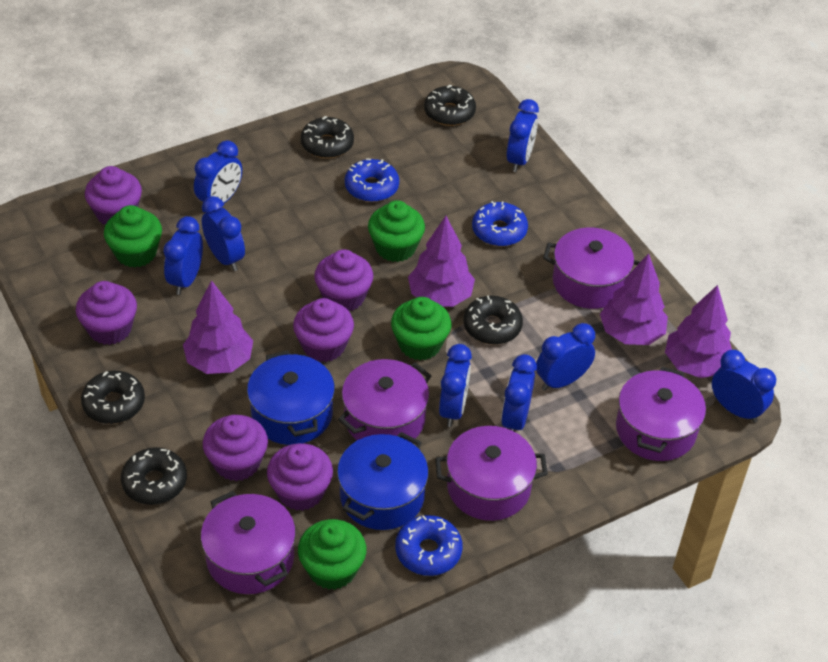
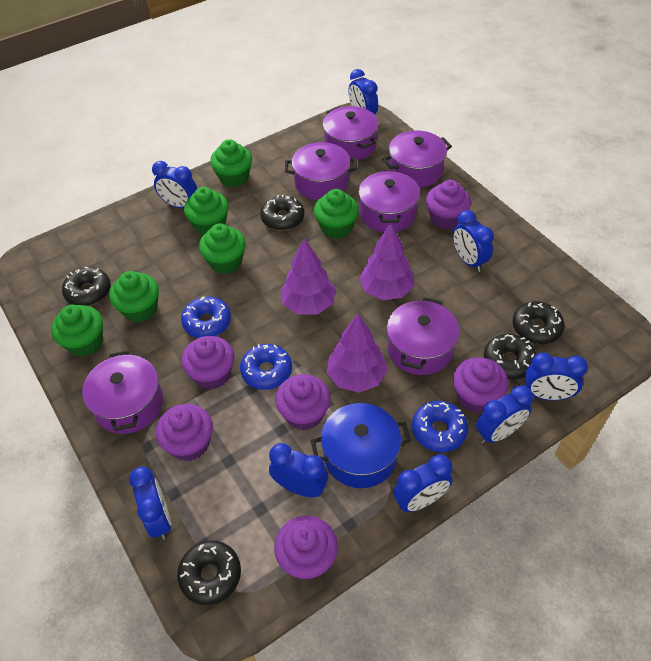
blue pot: 2 -> 1
green cupcake: 4 -> 6
purple pot: 5 -> 6
purple tree: 4 -> 3

